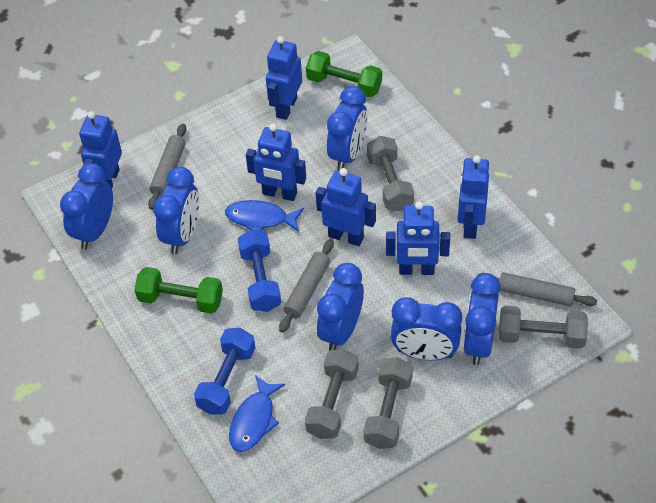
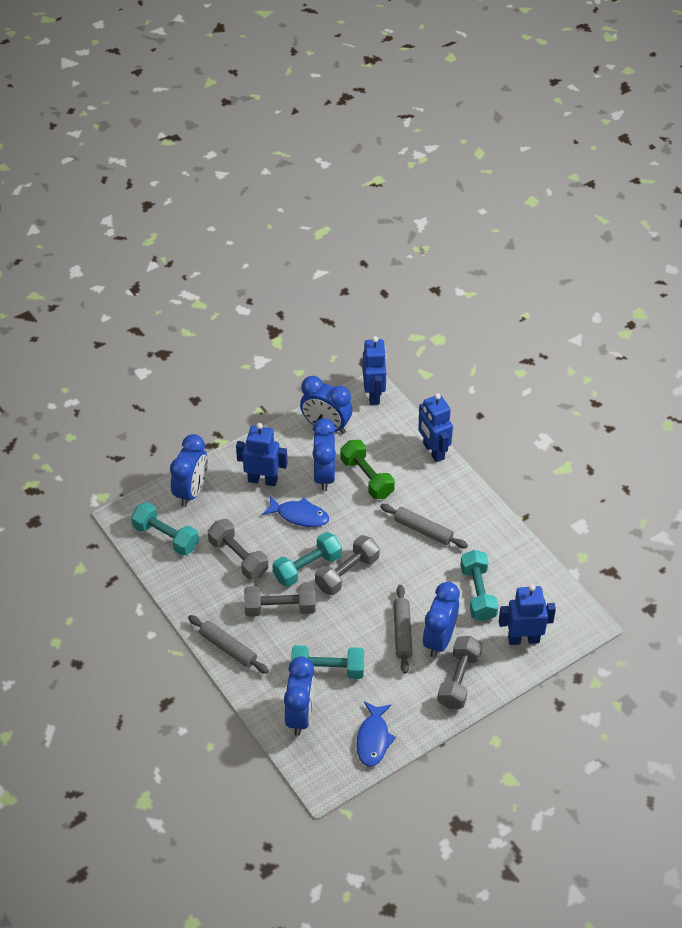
blue clock: 6 -> 5
blue dumbbell: 2 -> 0
blue robot: 6 -> 4
green dumbbell: 2 -> 1
turquoise dumbbell: 0 -> 4

